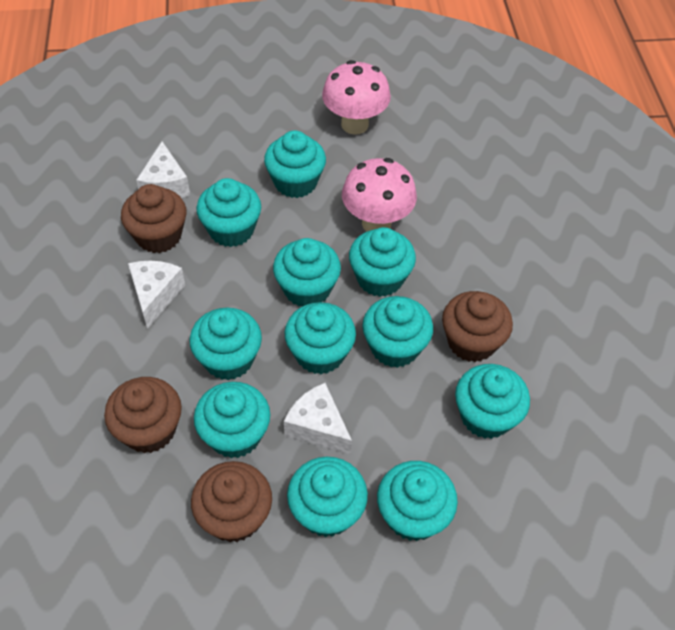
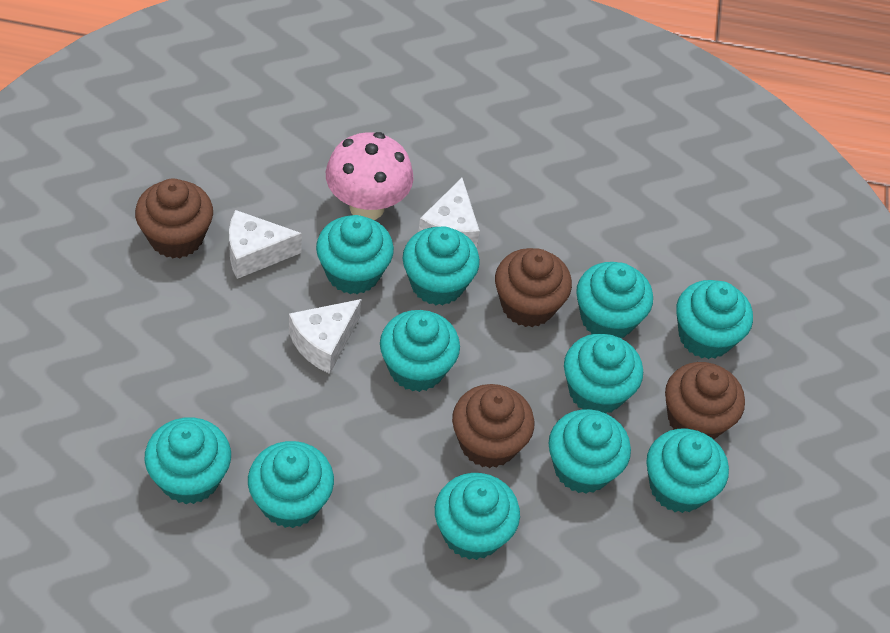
pink mushroom: 2 -> 1

